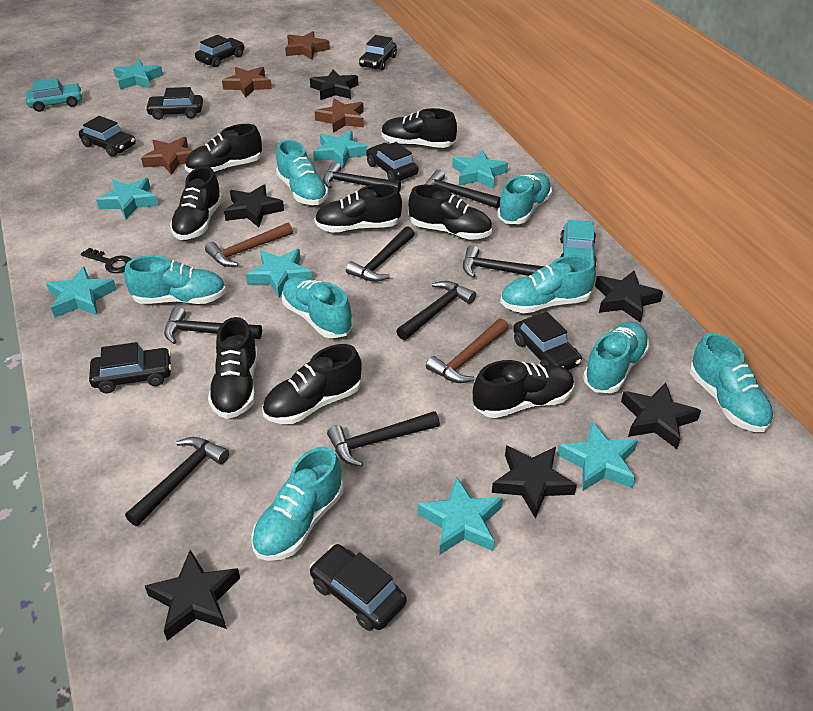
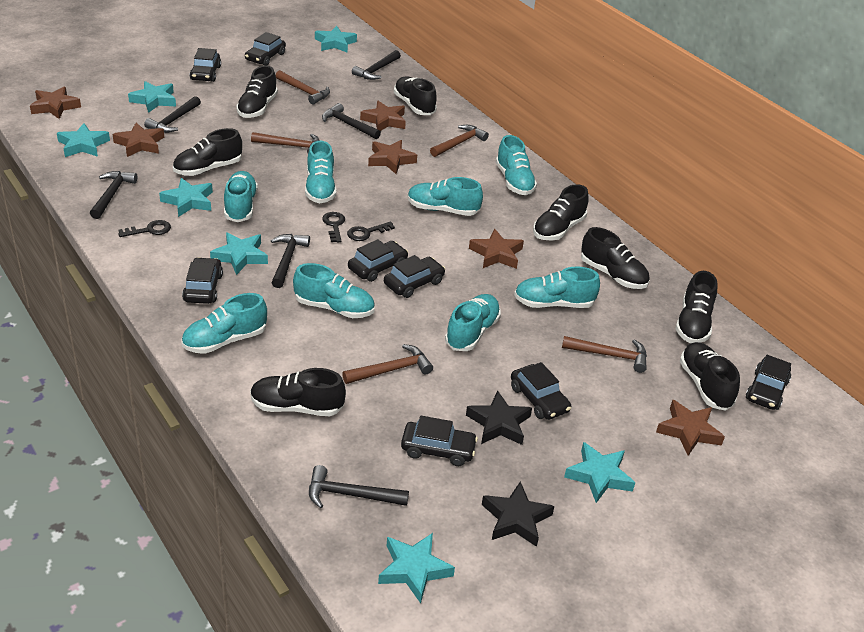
black hammer: 8 -> 6
black key: 1 -> 3
black star: 6 -> 2
brown hammer: 2 -> 5
brown star: 4 -> 6
turquoise car: 2 -> 0
turquoise star: 8 -> 7

